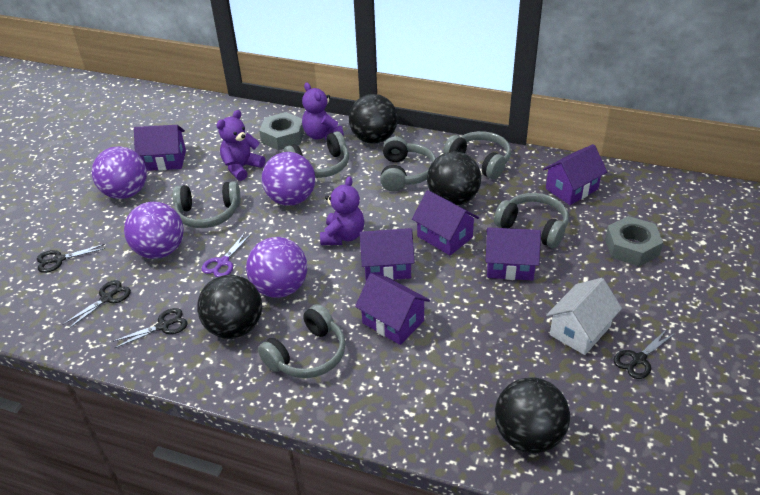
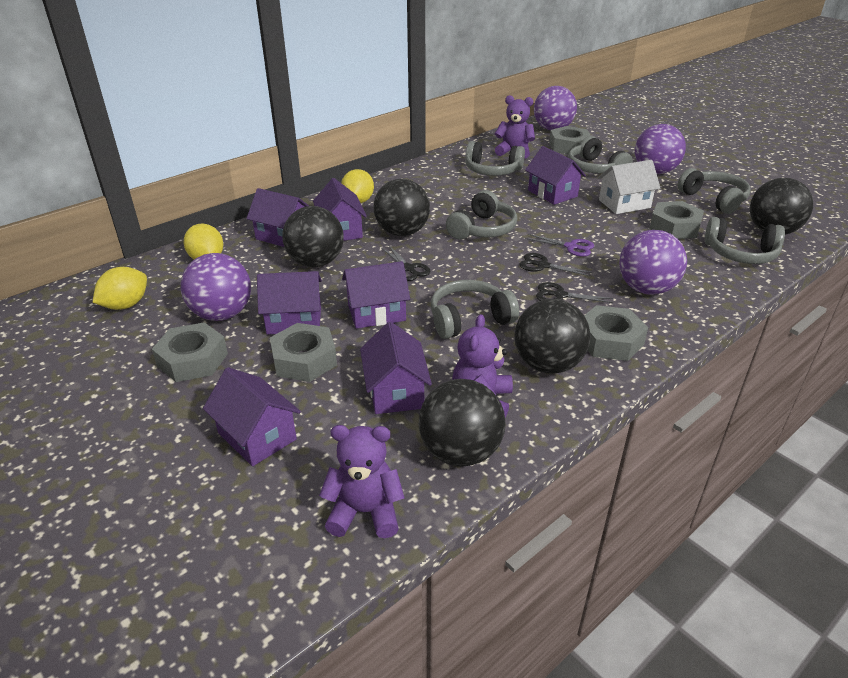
black ball: 4 -> 5
black scissors: 4 -> 3
grey nut: 2 -> 5
purple house: 6 -> 7
yellow lemon: 0 -> 3

